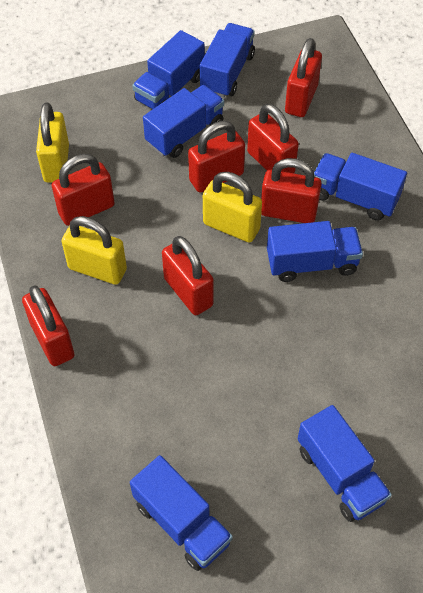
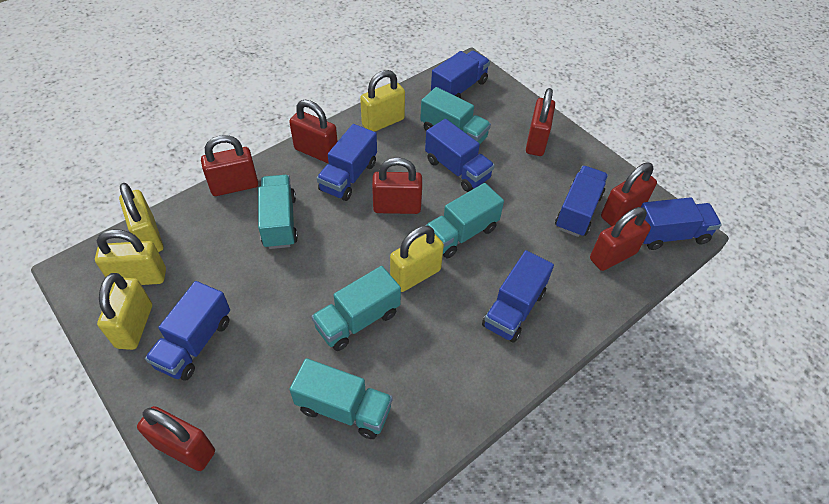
turquoise truck: 0 -> 5
yellow padlock: 3 -> 5

